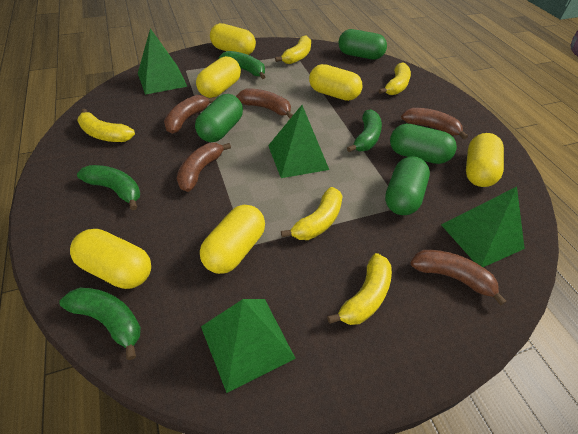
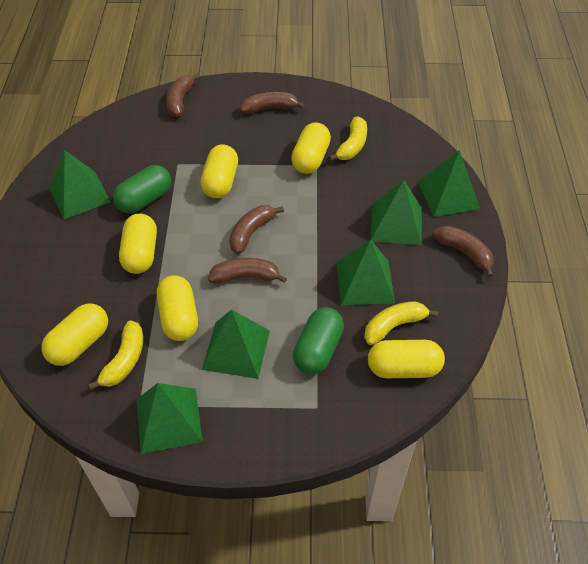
green banana: 4 -> 0
green capsule: 4 -> 2
green pyramid: 4 -> 6
yellow banana: 5 -> 3

